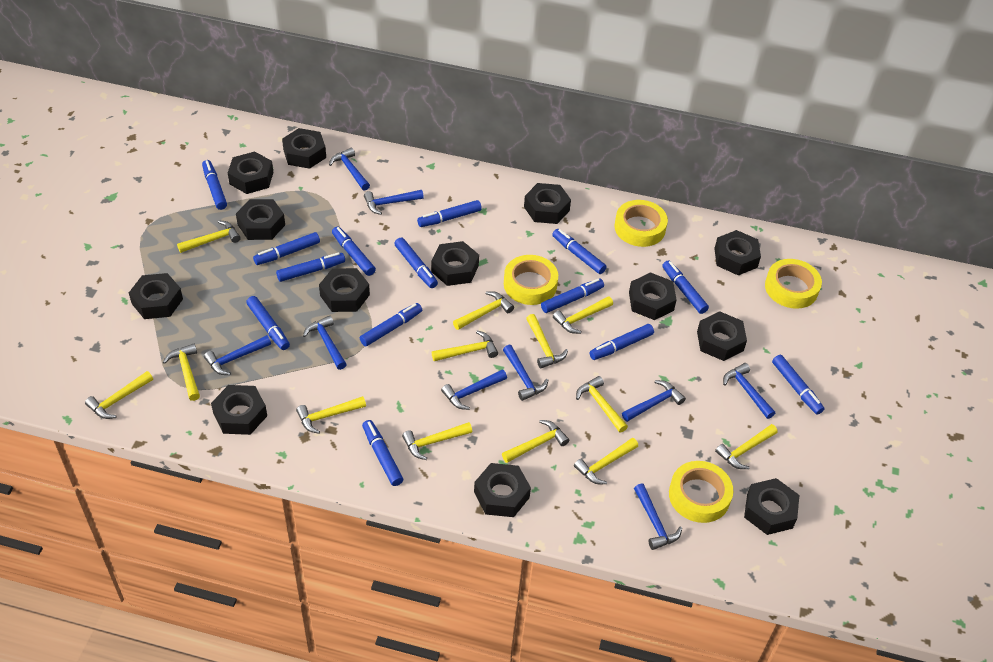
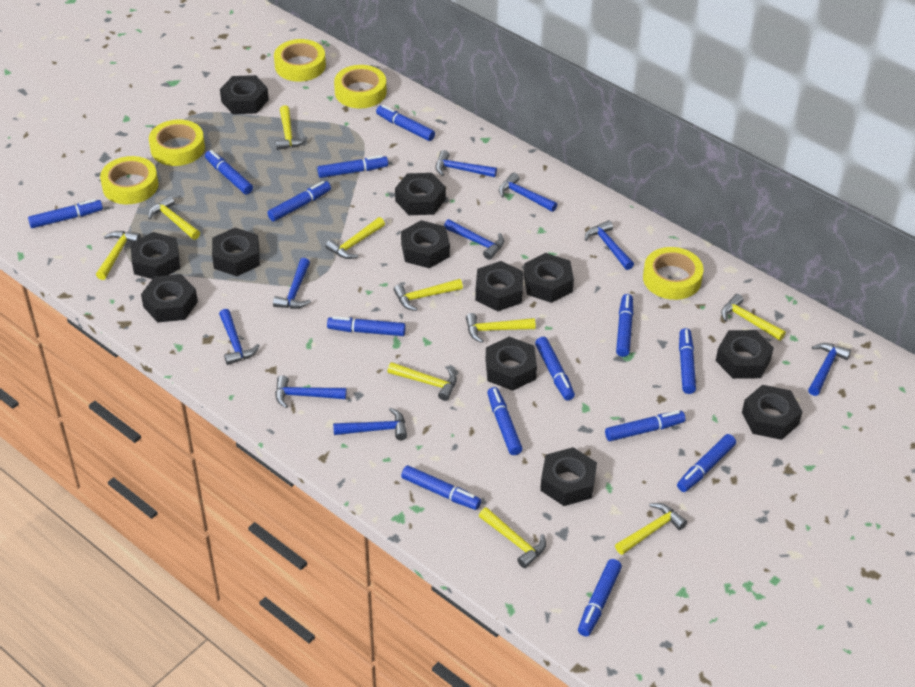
black nut: 13 -> 12
yellow hammer: 13 -> 10
yellow tape: 4 -> 5

